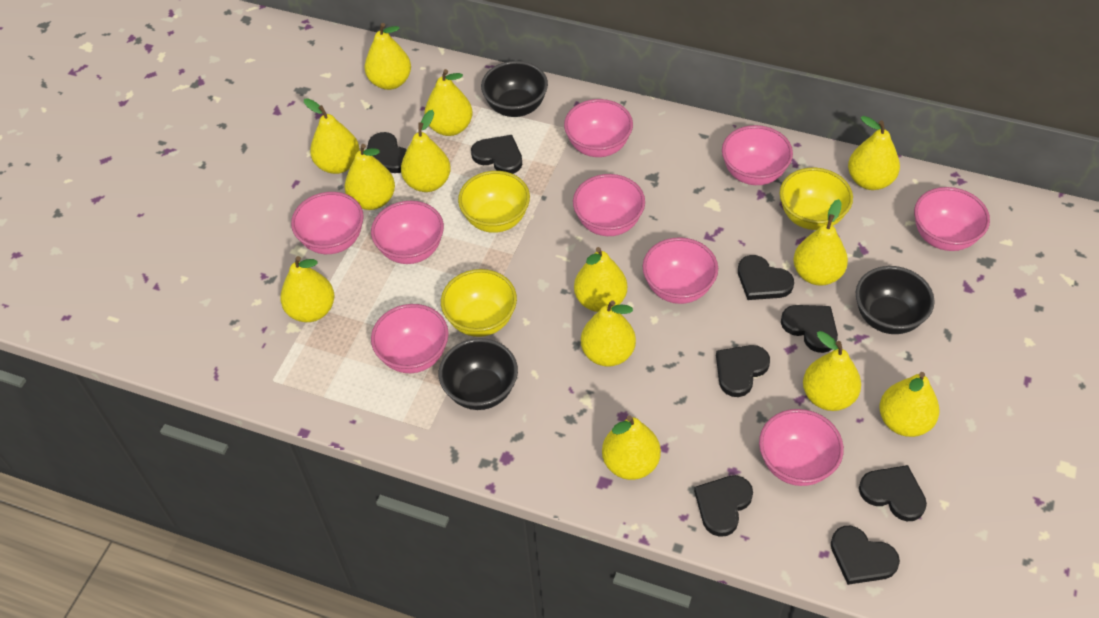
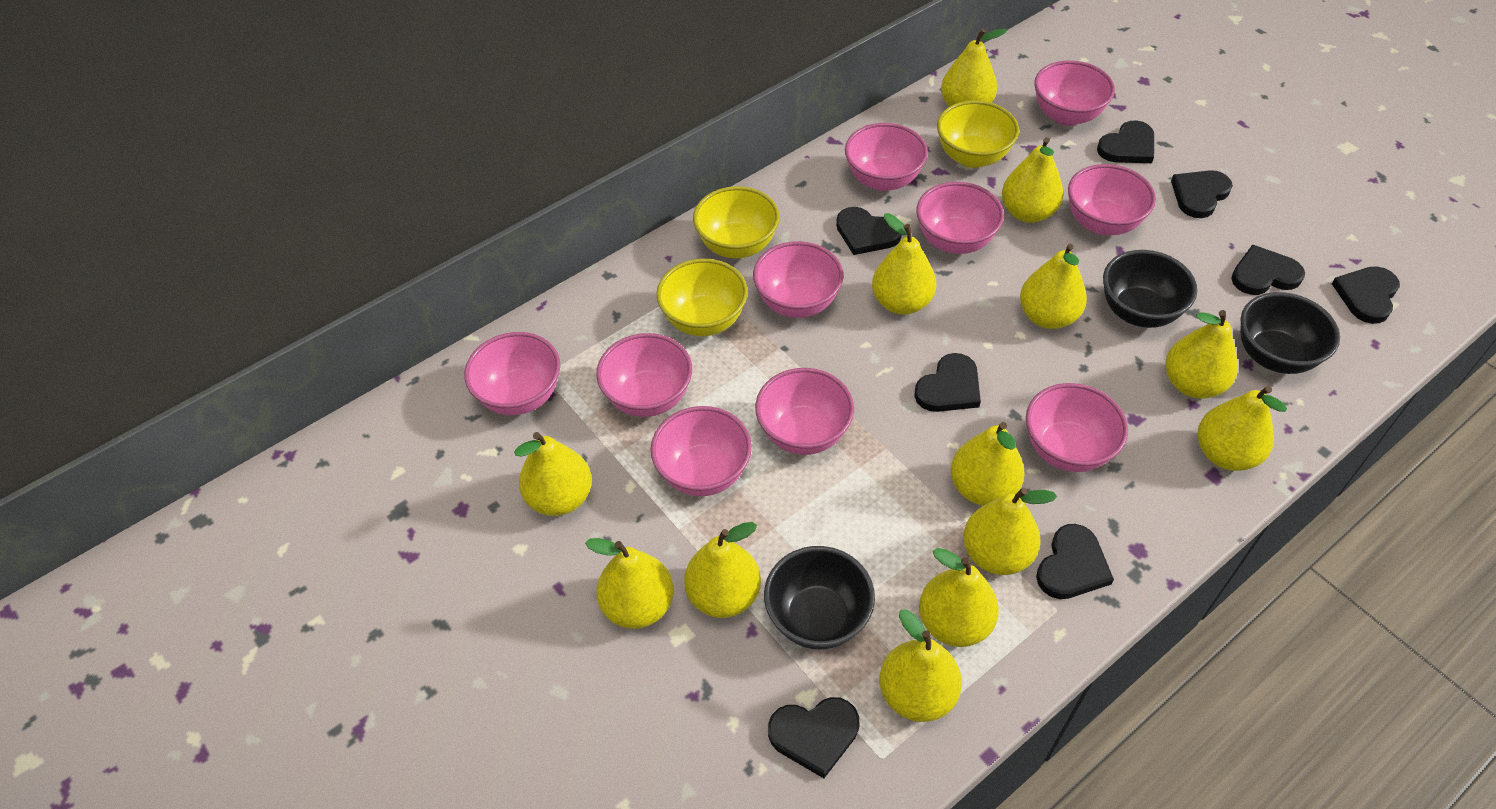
pink bowl: 9 -> 10

